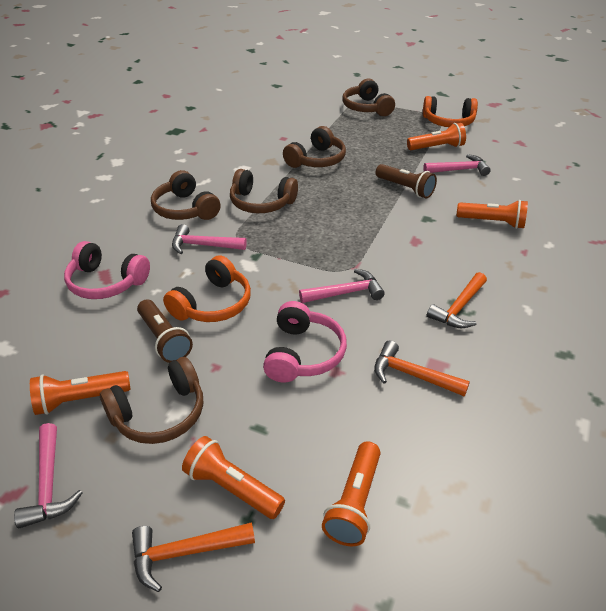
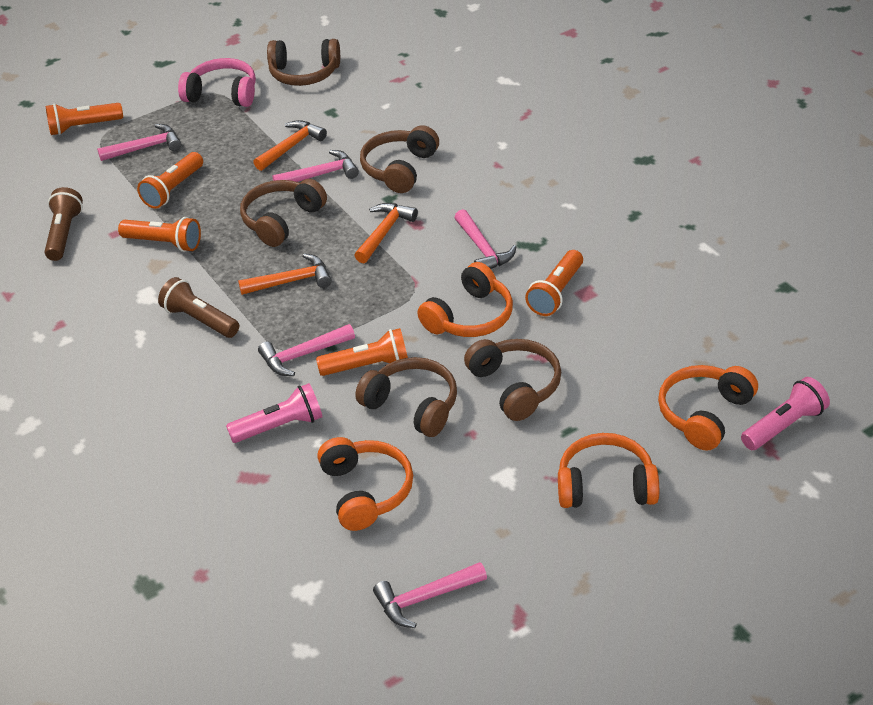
orange headphones: 2 -> 4
pink flashlight: 0 -> 2
pink hammer: 4 -> 5
pink headphones: 2 -> 1

